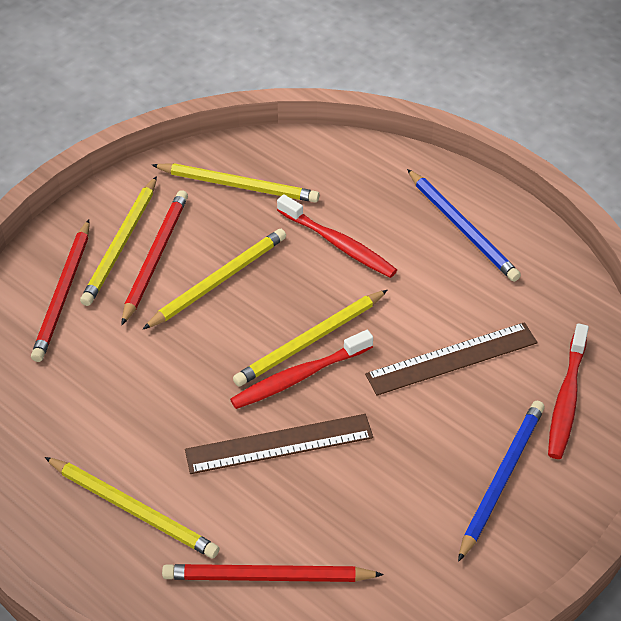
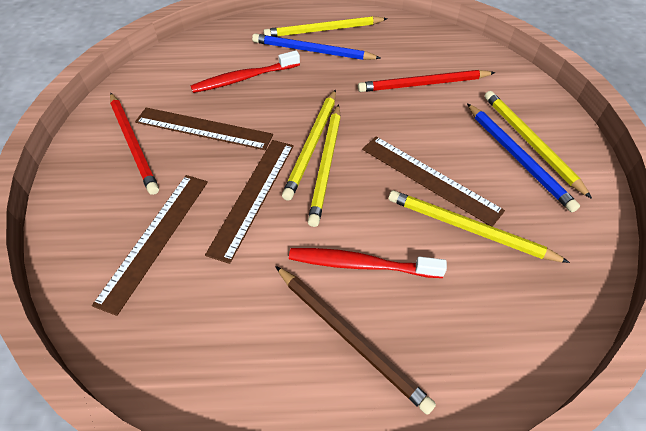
brown pencil: 0 -> 1
brown ruler: 2 -> 4
red pencil: 3 -> 2
red toothbrush: 3 -> 2

